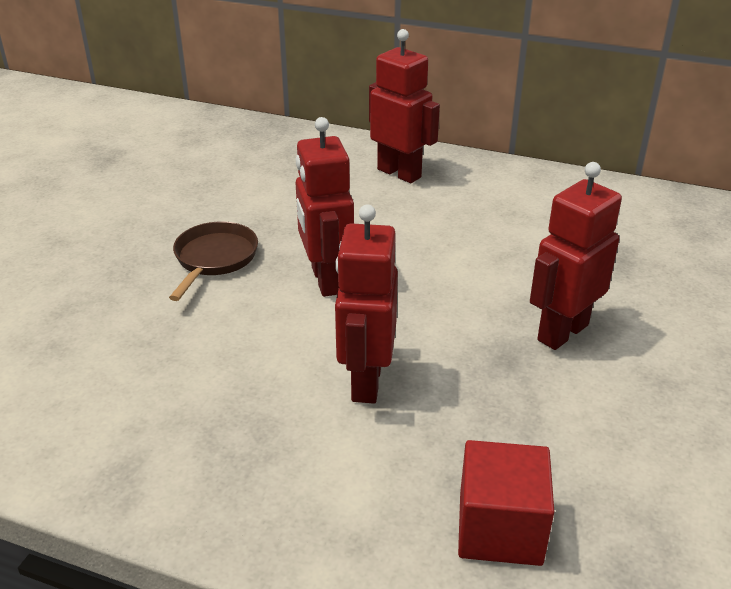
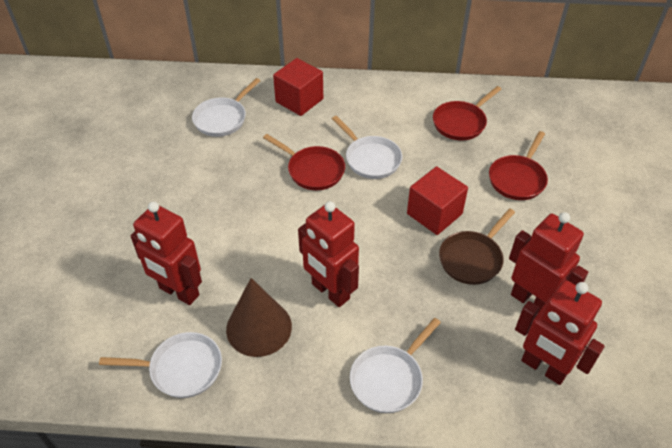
brown cone: 0 -> 1
red cube: 1 -> 2
red pan: 0 -> 3
white pan: 0 -> 4

